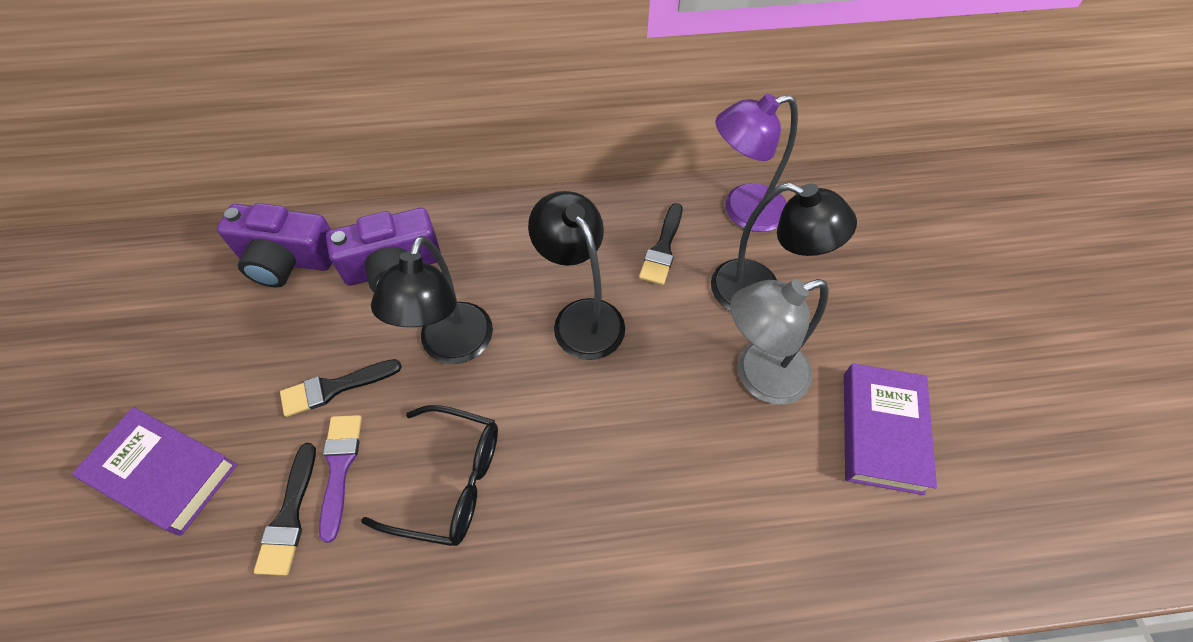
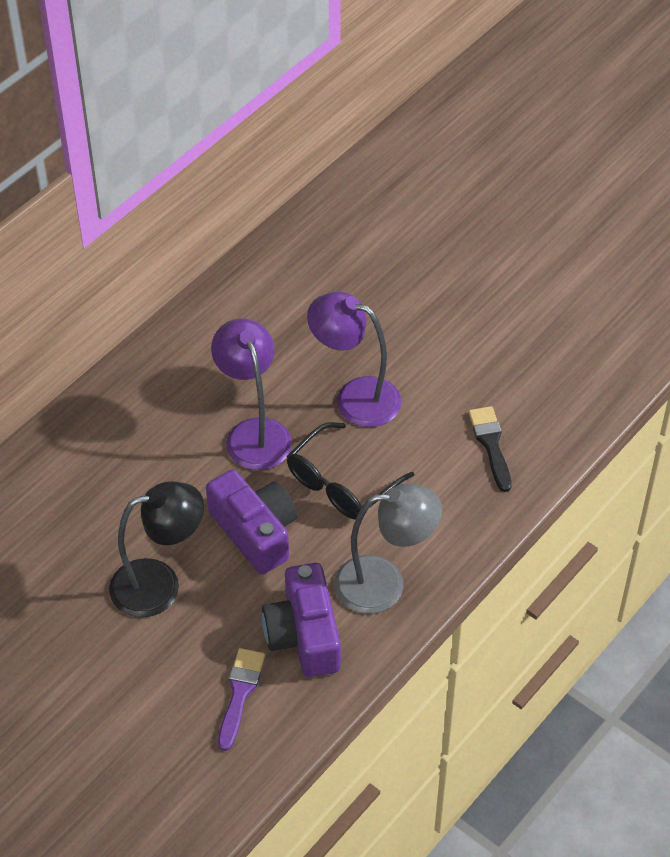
black brush: 3 -> 1
black lamp: 3 -> 1
purple book: 2 -> 0
purple lamp: 1 -> 2

